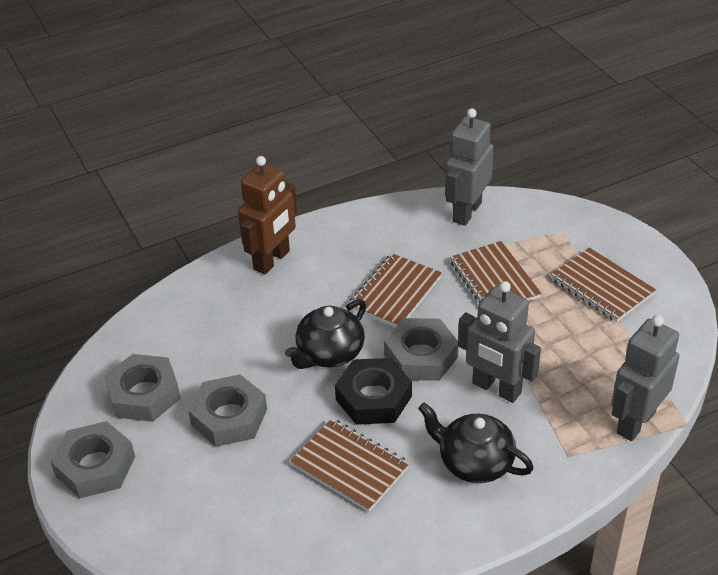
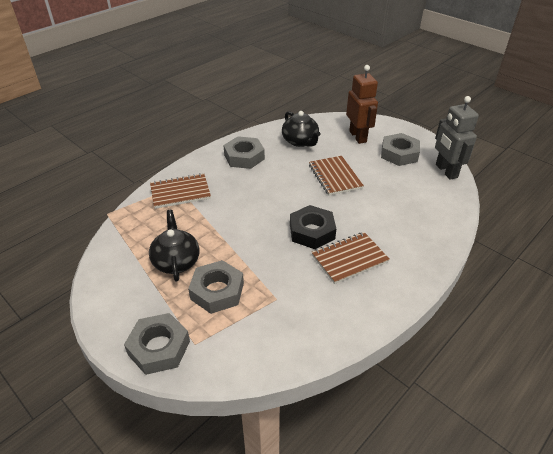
brown notebook: 4 -> 3
grey robot: 3 -> 1

